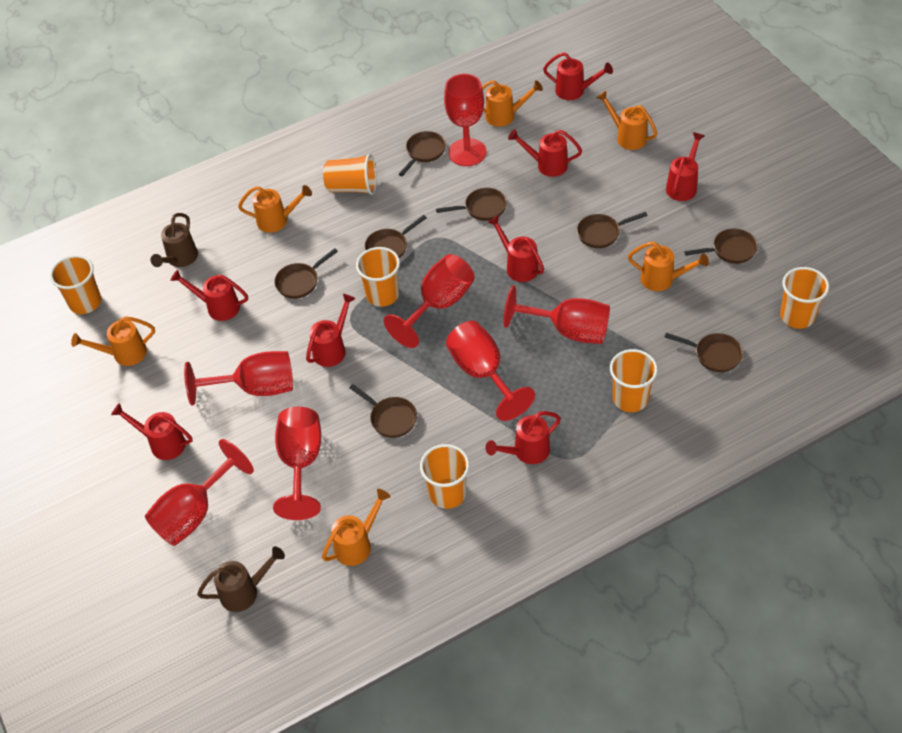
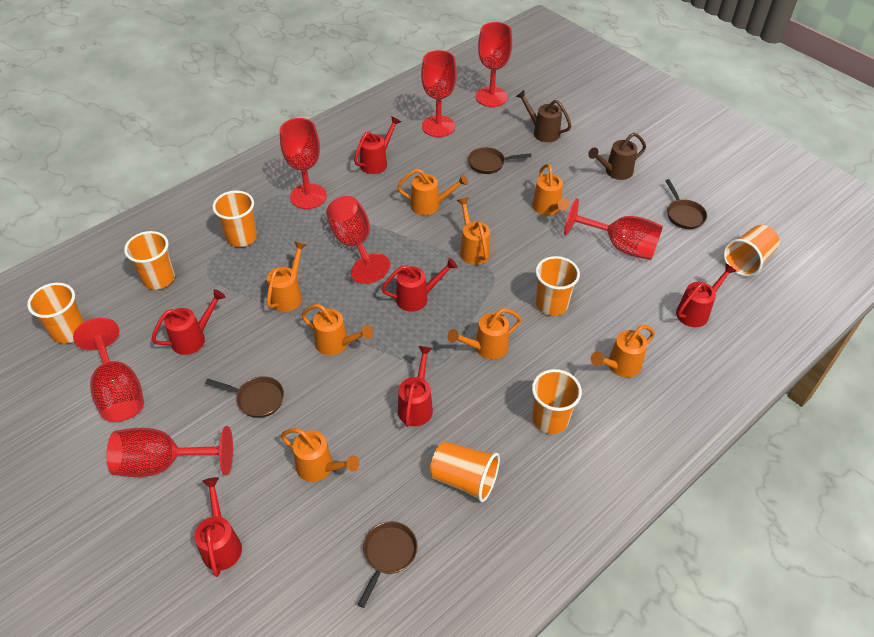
brown pan: 8 -> 4
orange cup: 6 -> 7
orange watering can: 6 -> 8
red watering can: 8 -> 6

